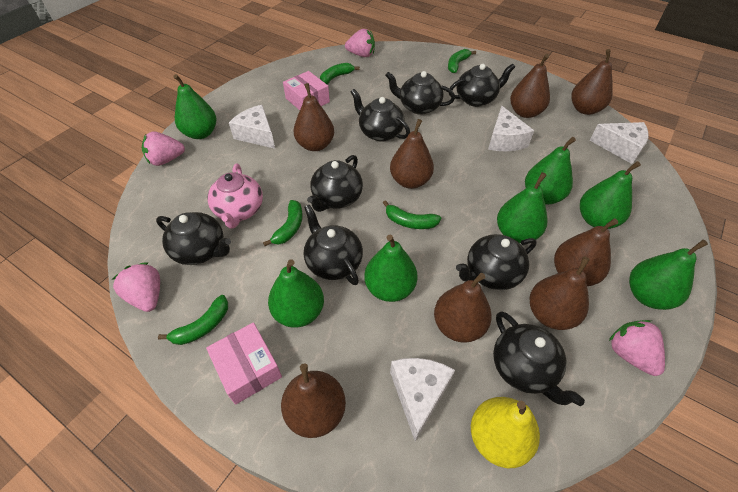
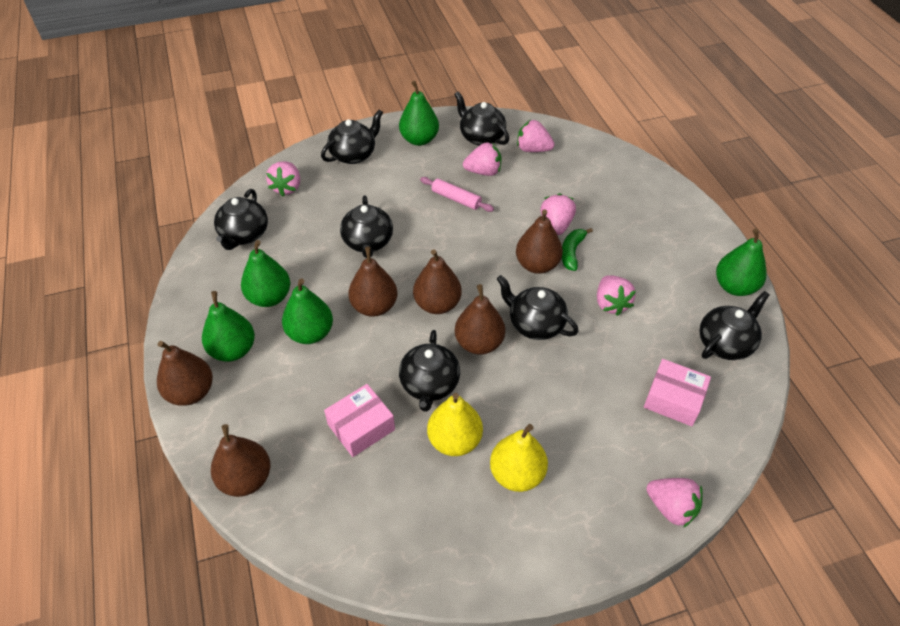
black teapot: 8 -> 7
brown pear: 8 -> 6
green banana: 5 -> 1
green pear: 7 -> 5
pink rolling pin: 0 -> 1
pink strawberry: 4 -> 6
pink teapot: 1 -> 0
white cheese: 4 -> 0
yellow pear: 1 -> 2

